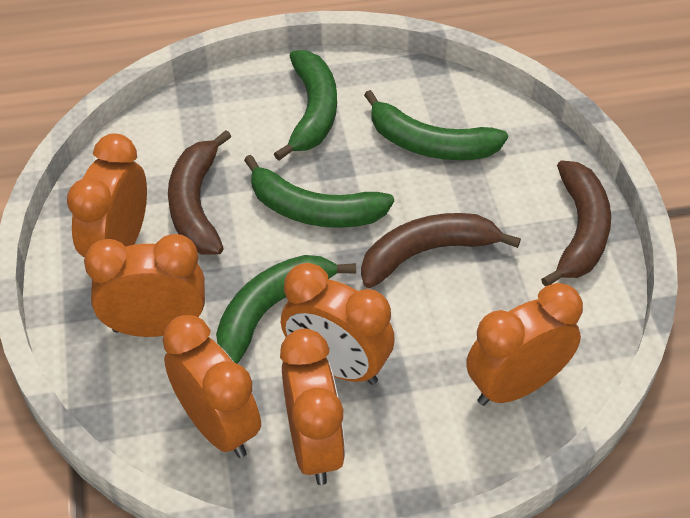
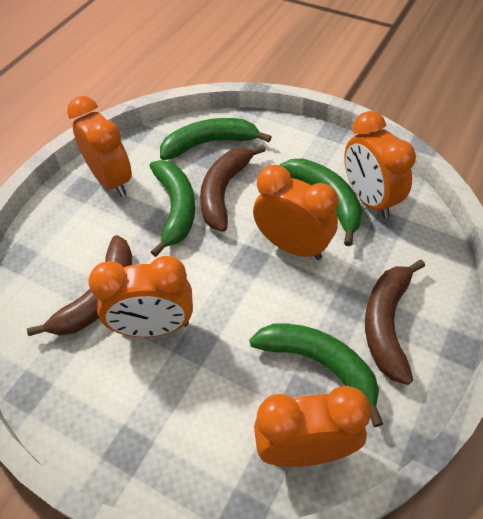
orange clock: 6 -> 5

